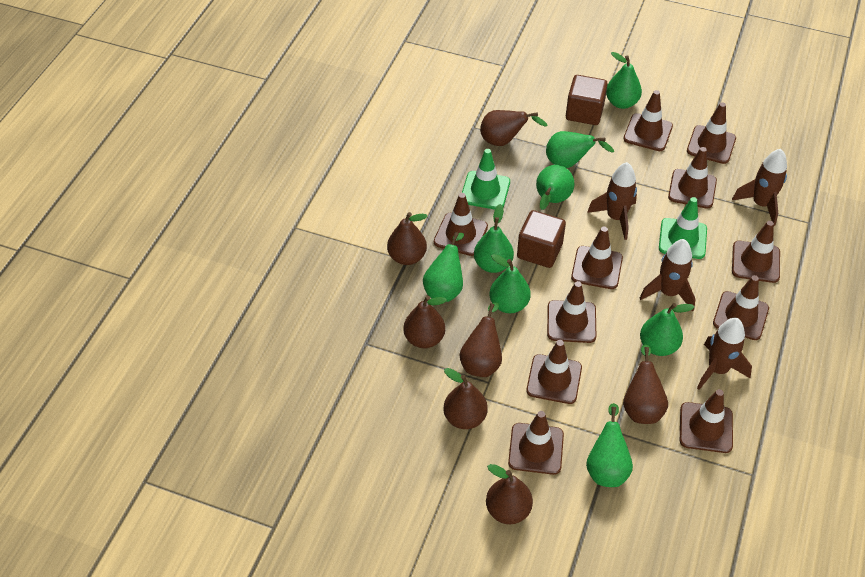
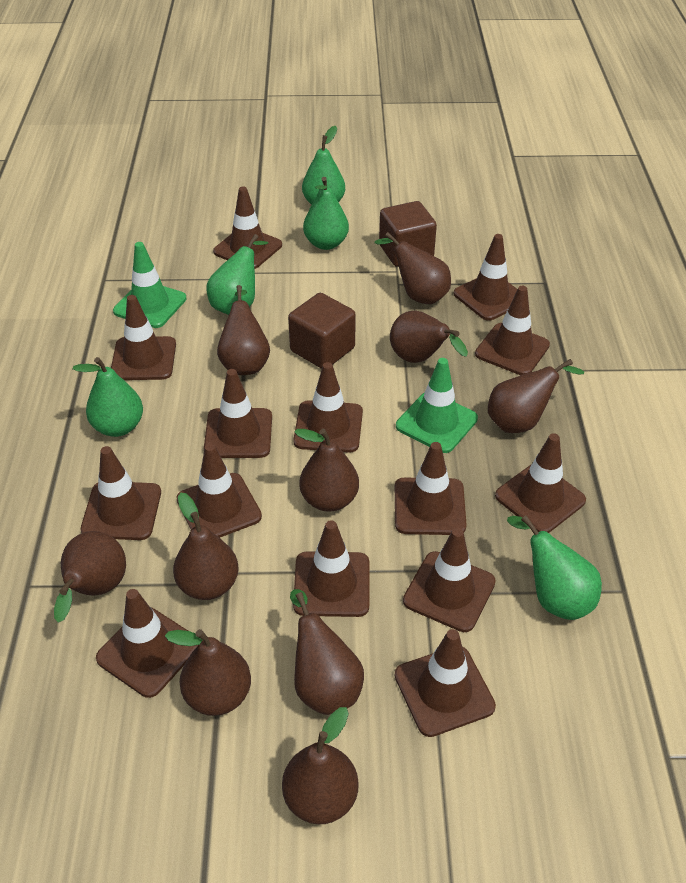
brown pear: 7 -> 10
brown rocket: 4 -> 0
brown traffic cone: 11 -> 14
green pear: 8 -> 5

